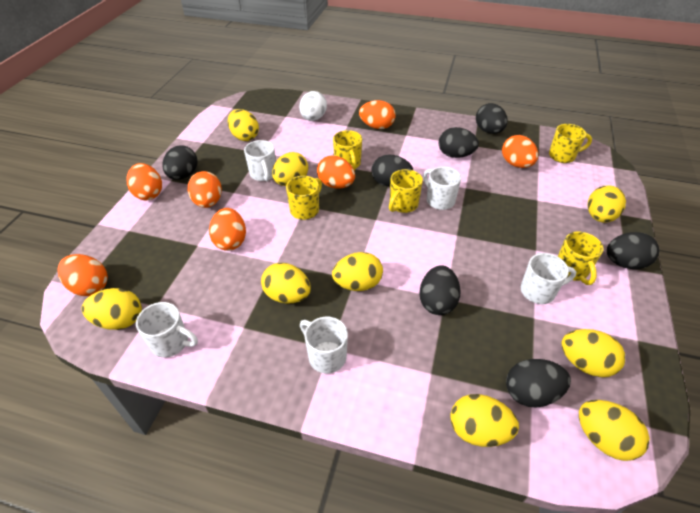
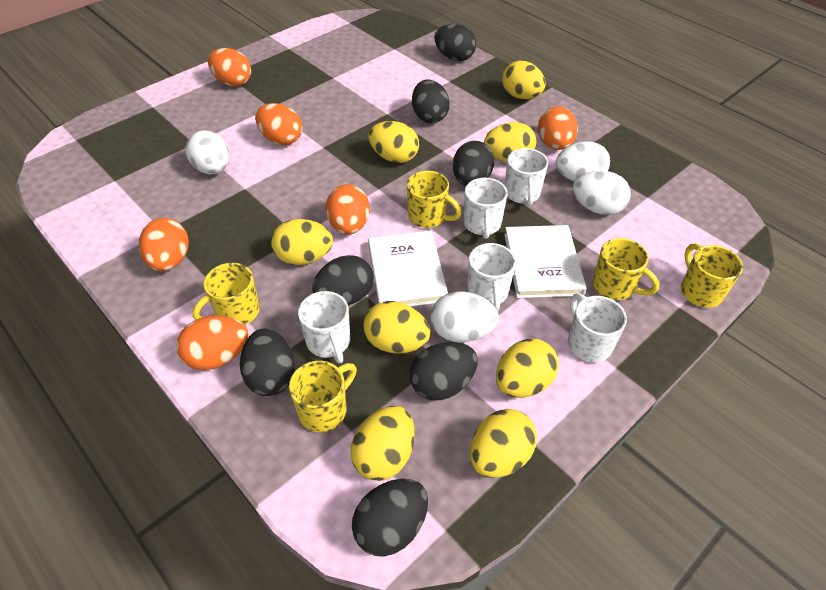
orange egg: 7 -> 6
white book: 0 -> 2
white egg: 1 -> 4
yellow egg: 9 -> 8

